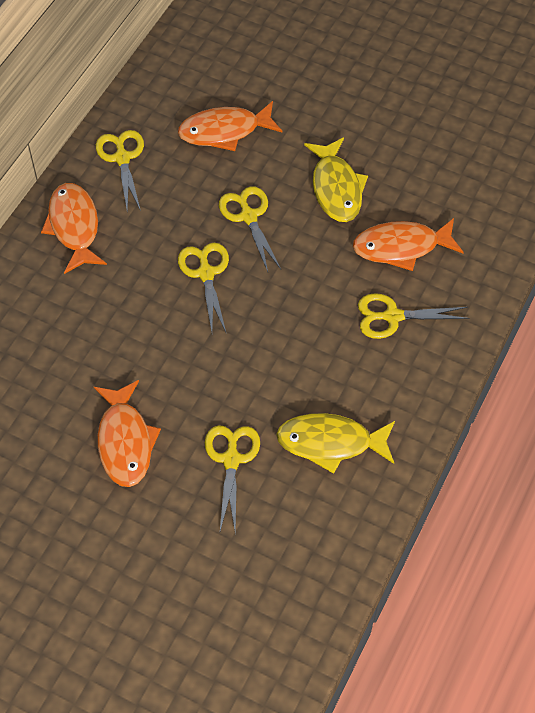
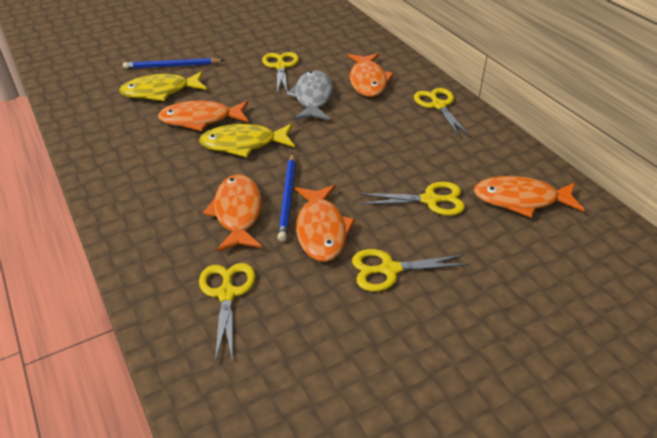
blue pencil: 0 -> 2
grey fish: 0 -> 1
orange fish: 4 -> 5

